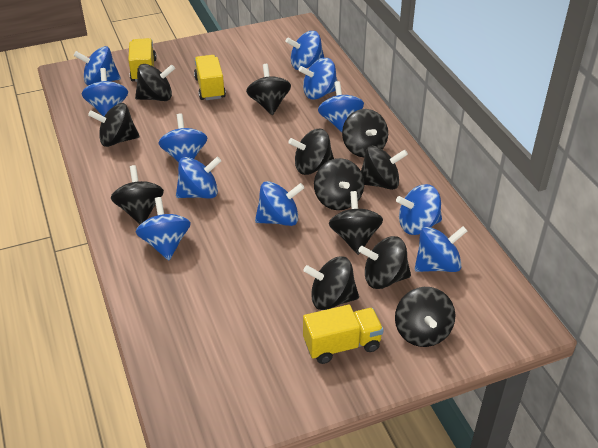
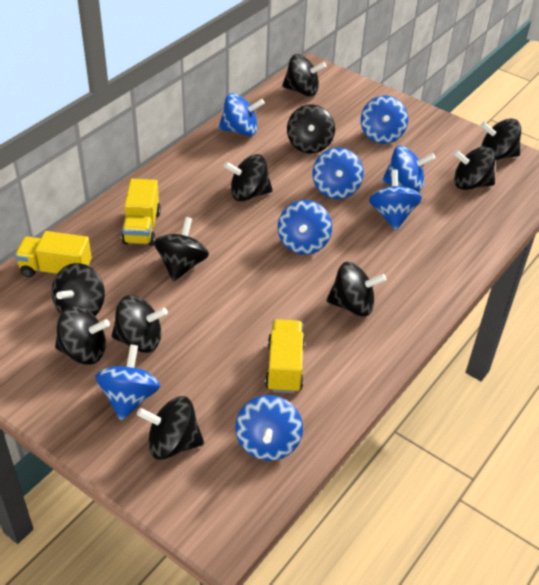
black spinning top: 12 -> 11
blue spinning top: 11 -> 8

